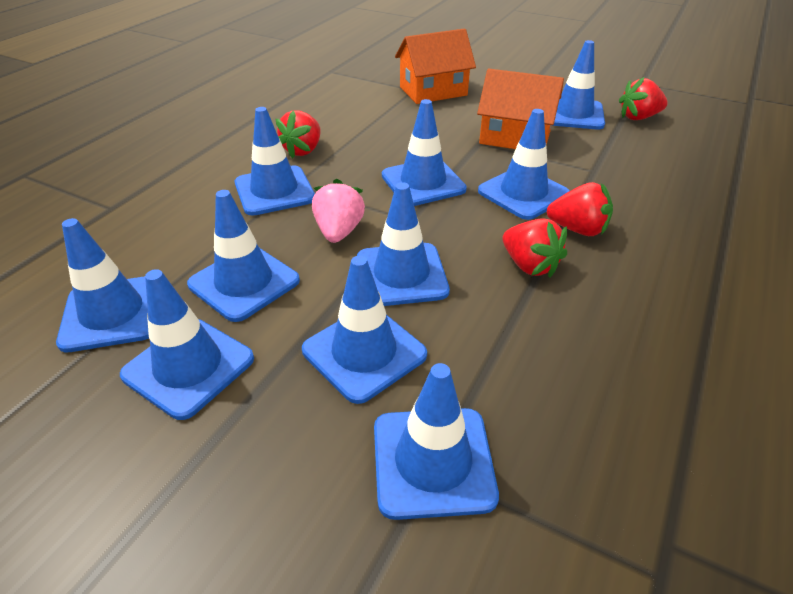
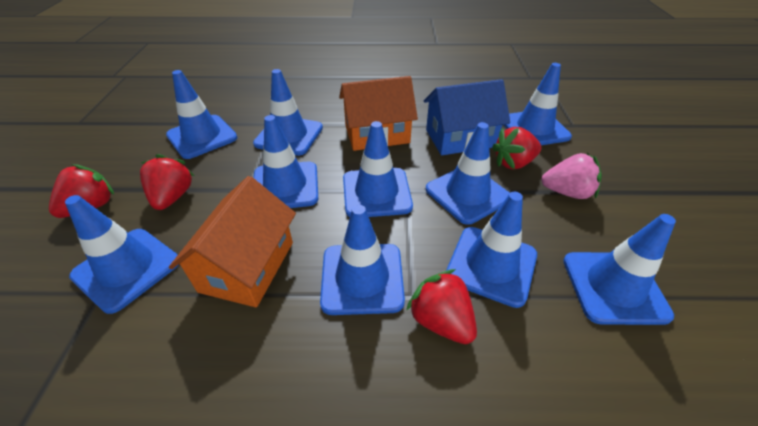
blue house: 0 -> 1

